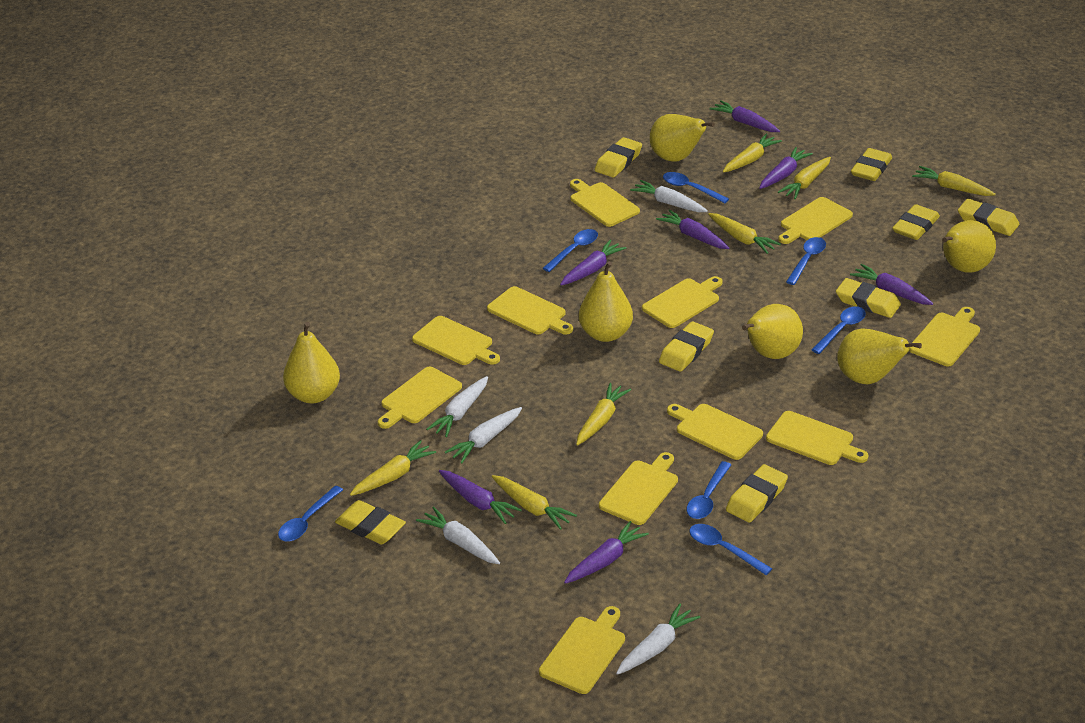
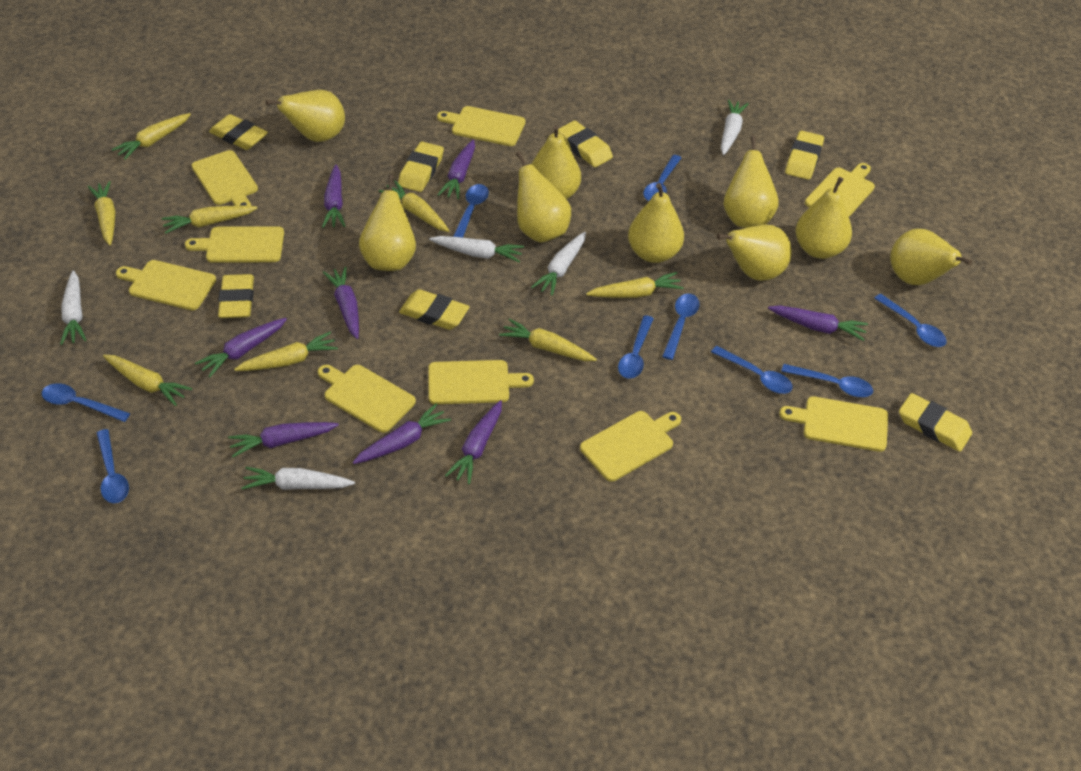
blue spoon: 7 -> 9
purple carrot: 7 -> 8
yellow carrot: 7 -> 8
yellow cutting board: 11 -> 9
yellow eraser: 8 -> 7
yellow pear: 6 -> 9

